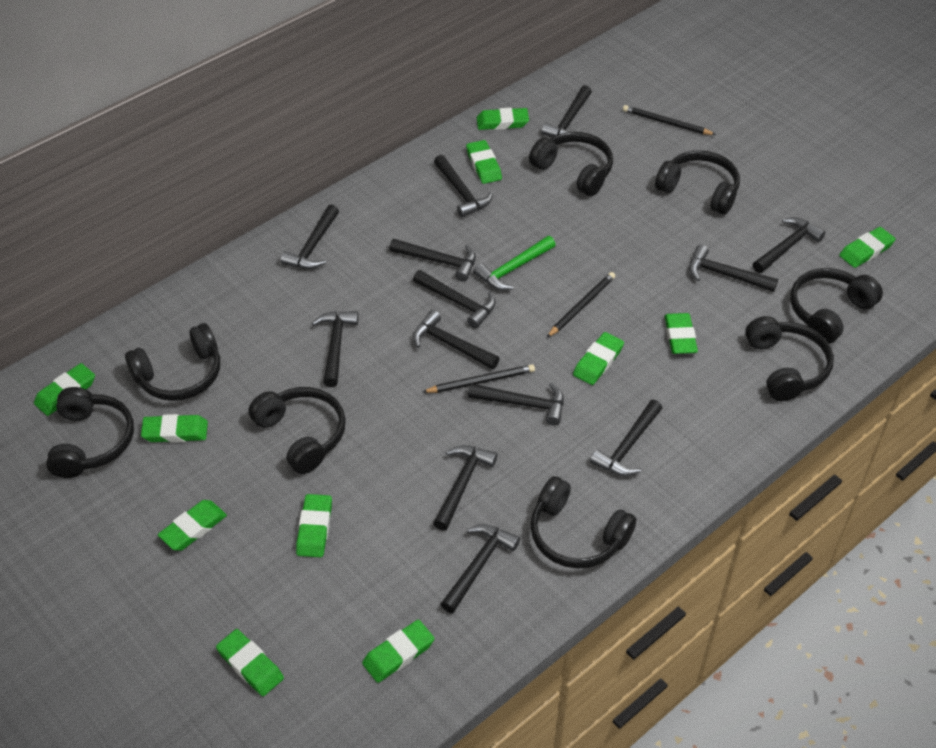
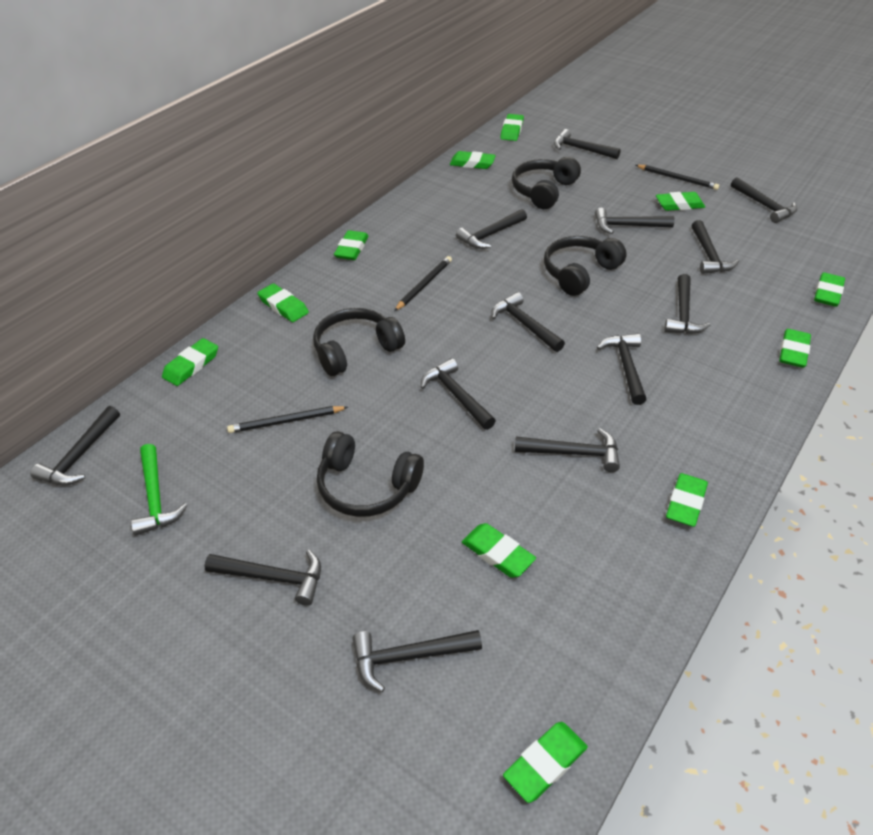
black headphones: 8 -> 4

